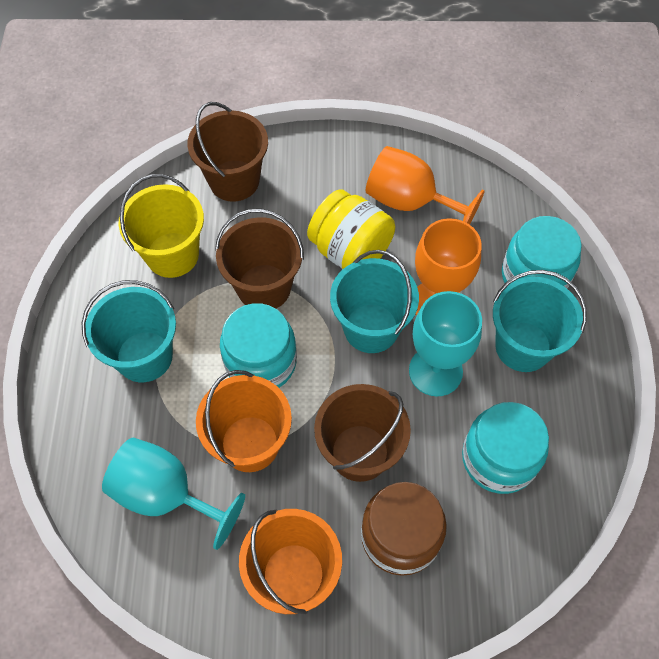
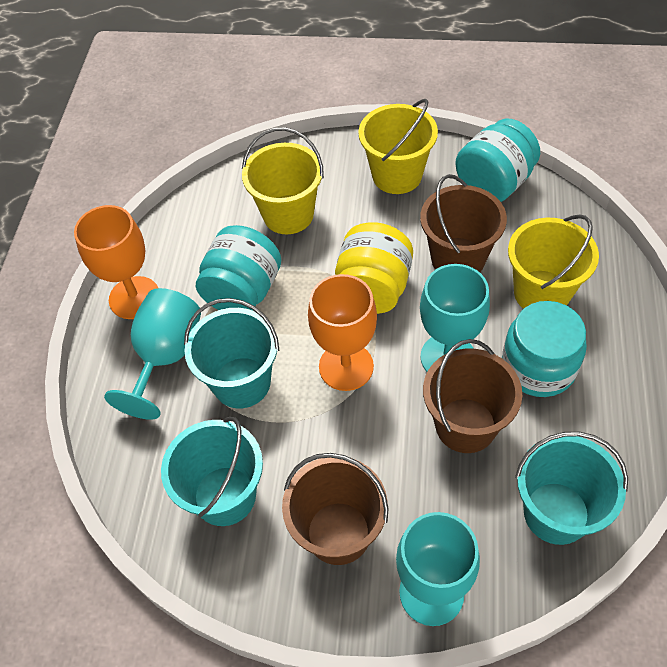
brown jar: 1 -> 0
orange bucket: 2 -> 0
turquoise goblet: 2 -> 3
yellow bucket: 1 -> 3

